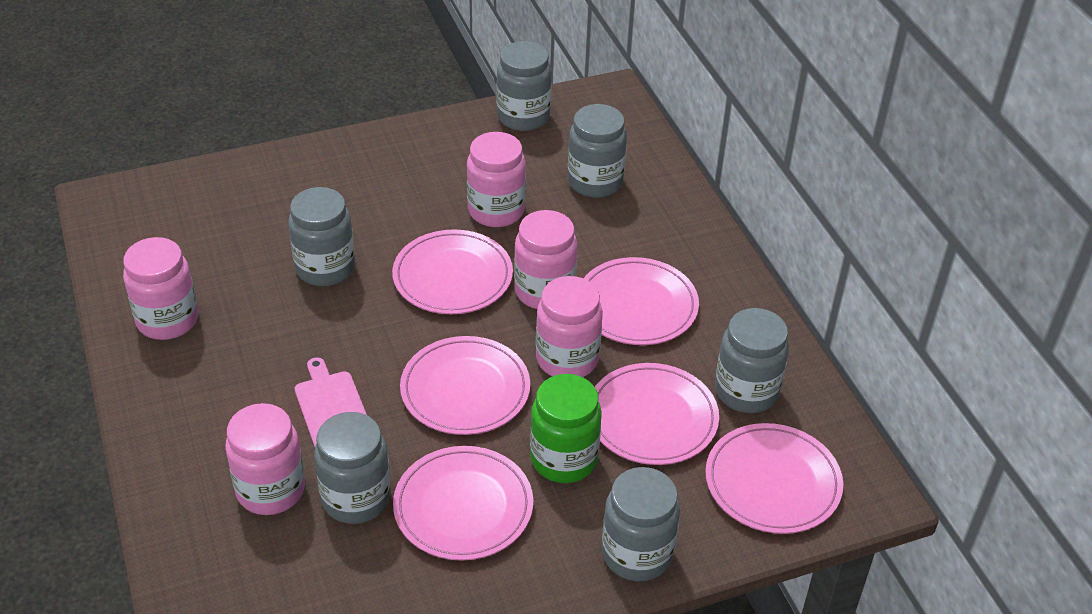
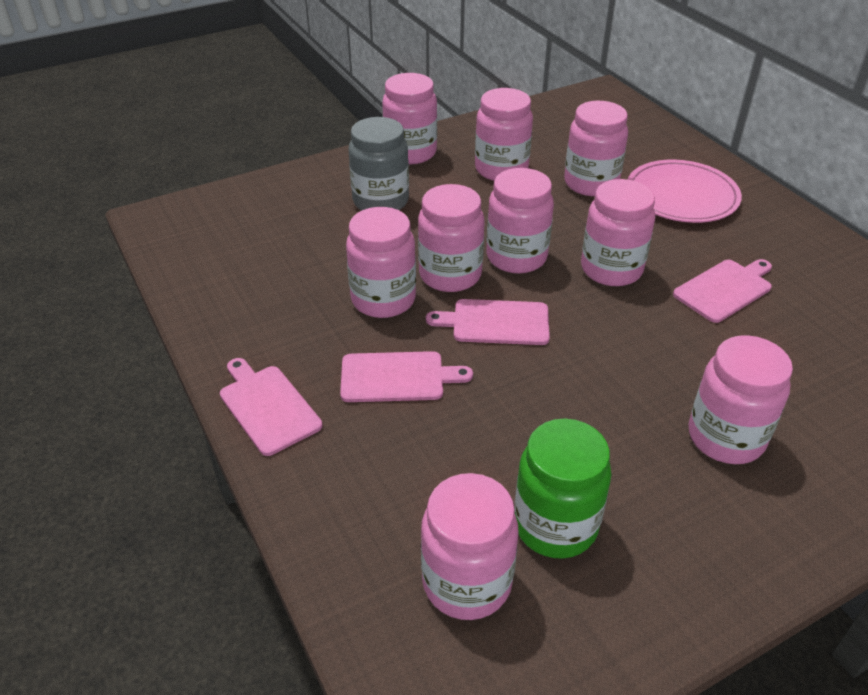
grey jar: 6 -> 1
pink cutting board: 1 -> 4
pink jar: 5 -> 9
pink plate: 6 -> 1

